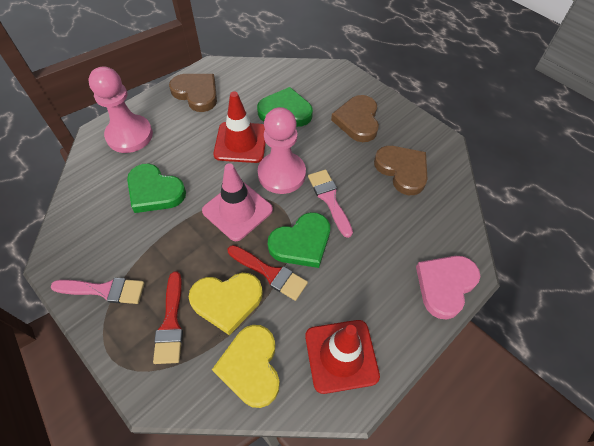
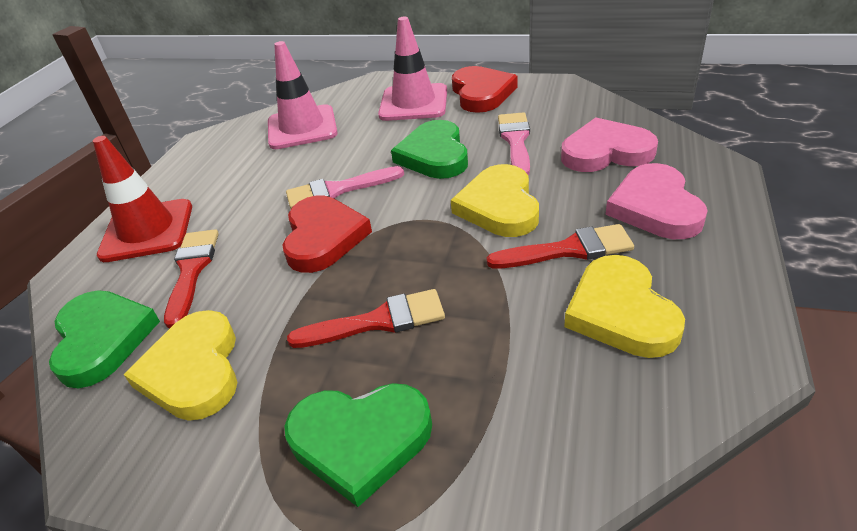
brown heart: 3 -> 0
pink heart: 1 -> 2
pink pawn: 2 -> 0
pink traffic cone: 1 -> 2
red brush: 2 -> 3
red heart: 0 -> 2
red traffic cone: 2 -> 1
yellow heart: 2 -> 3

